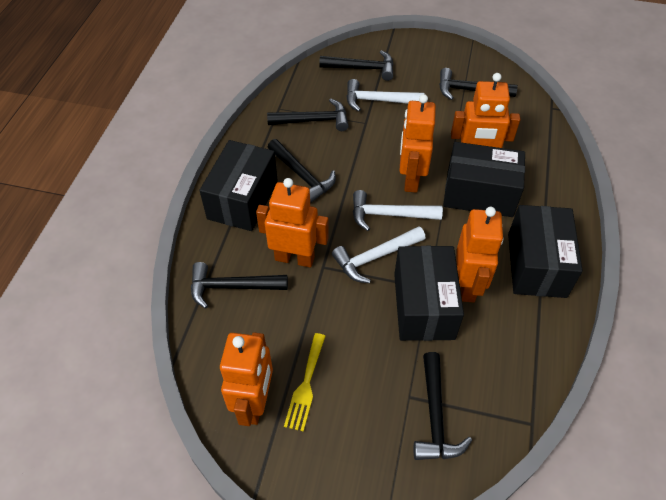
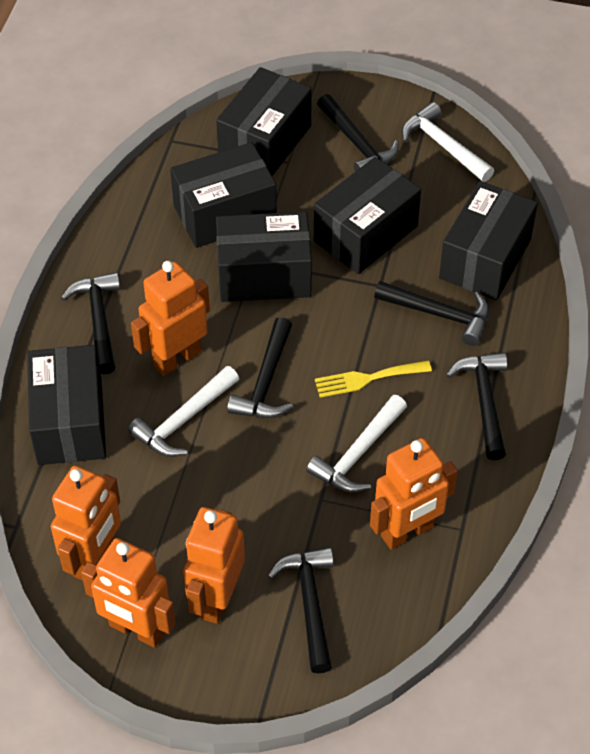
black box: 4 -> 6

